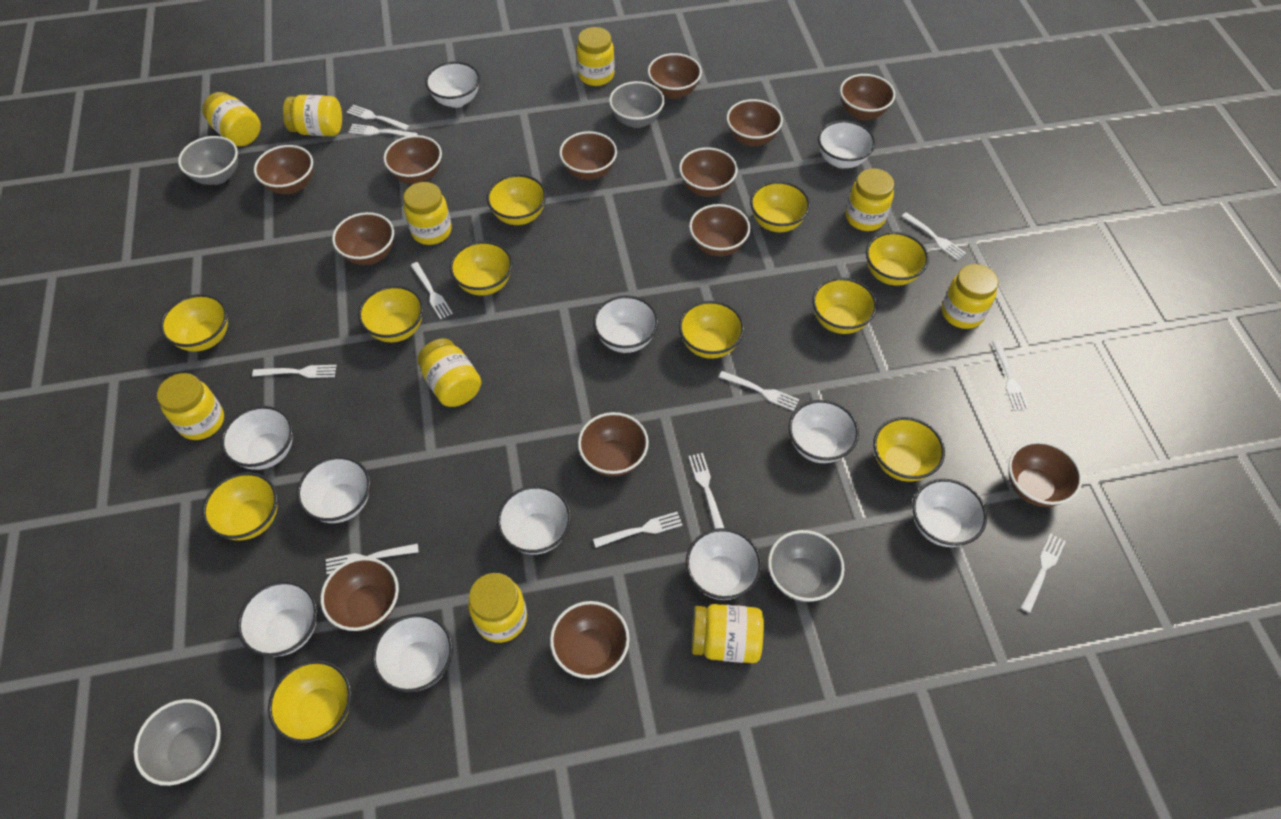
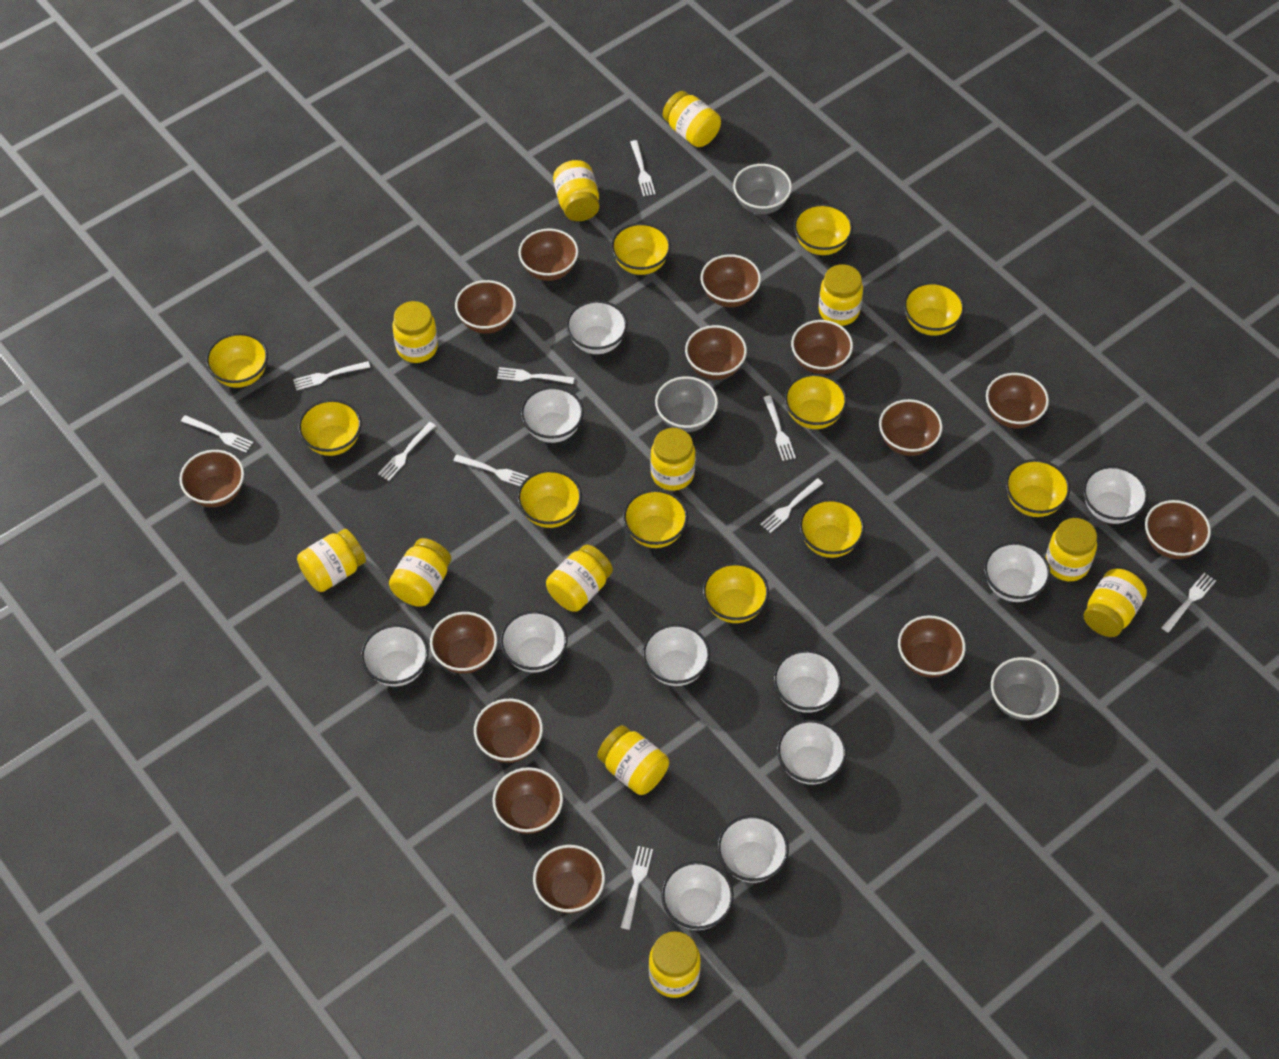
brown bowl: 13 -> 14
grey bowl: 4 -> 3
white fork: 11 -> 10
yellow jar: 10 -> 12

